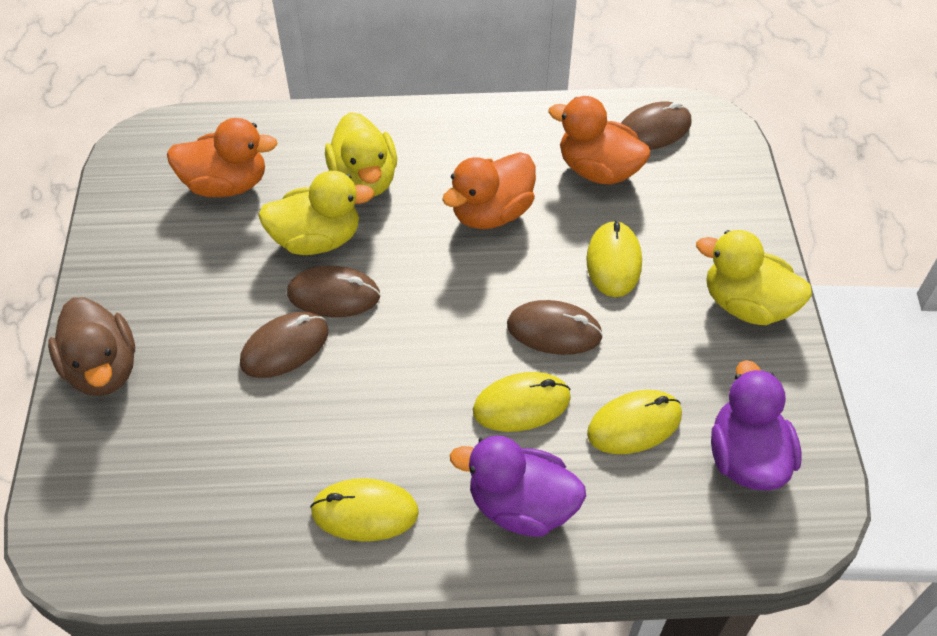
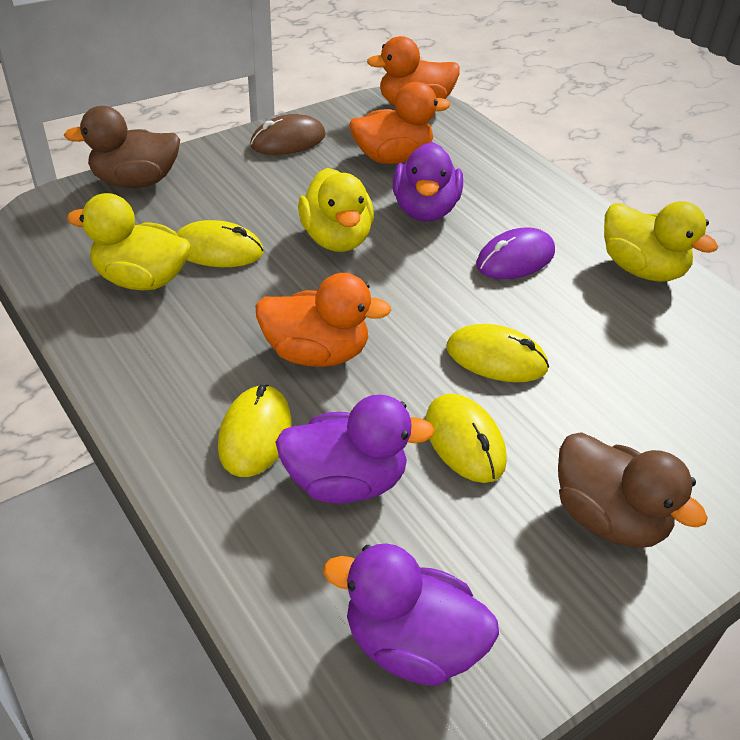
brown duck: 1 -> 2
brown mouse: 4 -> 1
purple duck: 2 -> 3
purple mouse: 0 -> 1

